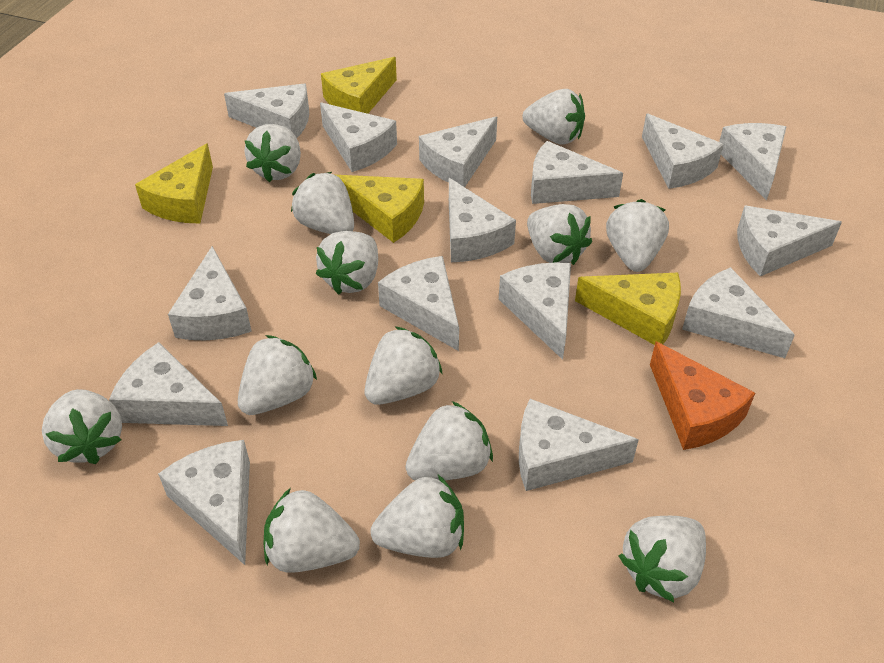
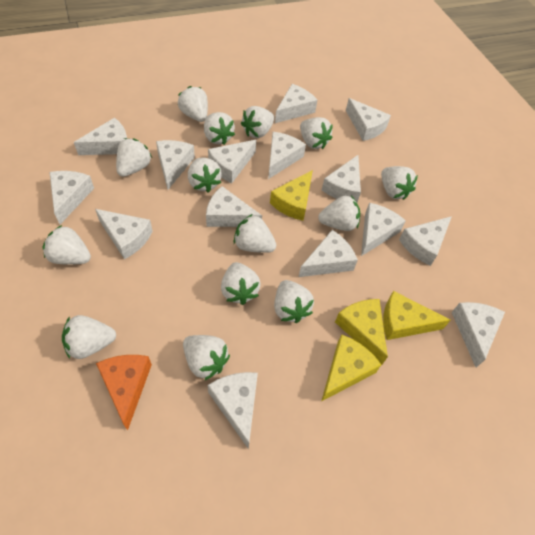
white strawberry: 13 -> 14

